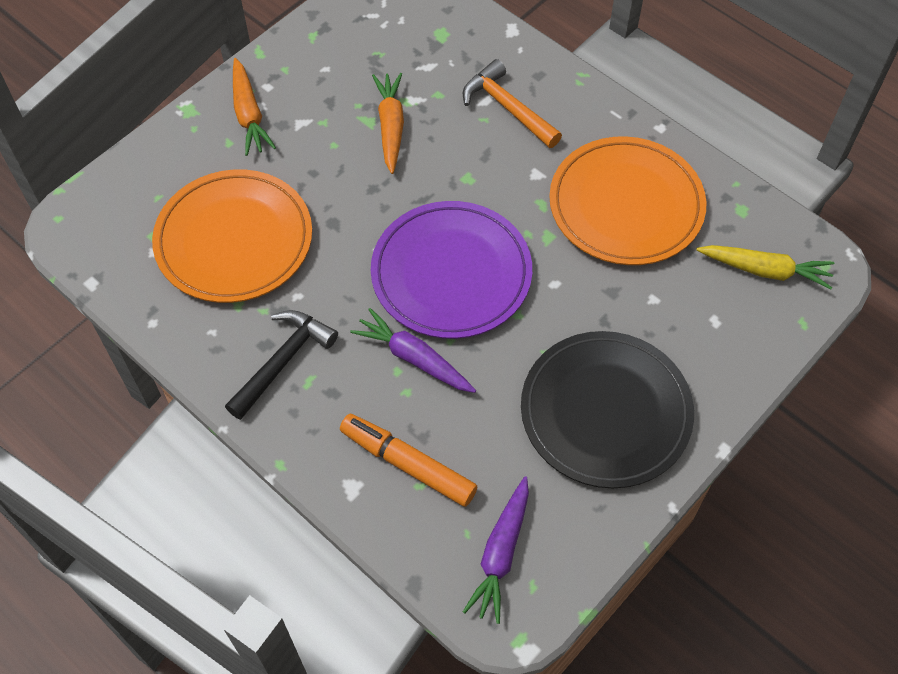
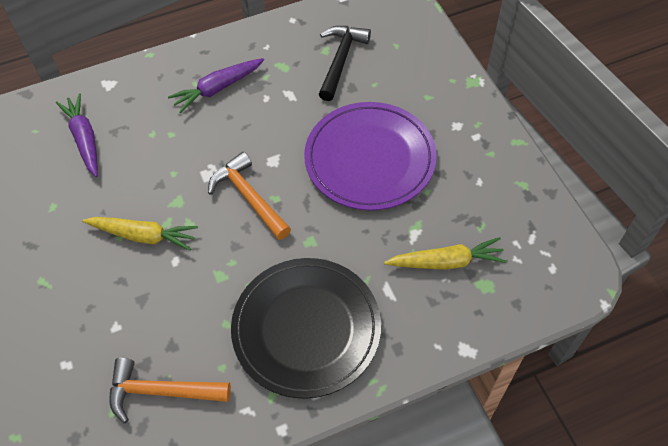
orange carrot: 2 -> 0
orange hammer: 1 -> 2
orange marker: 1 -> 0
orange plate: 2 -> 0
yellow carrot: 1 -> 2

